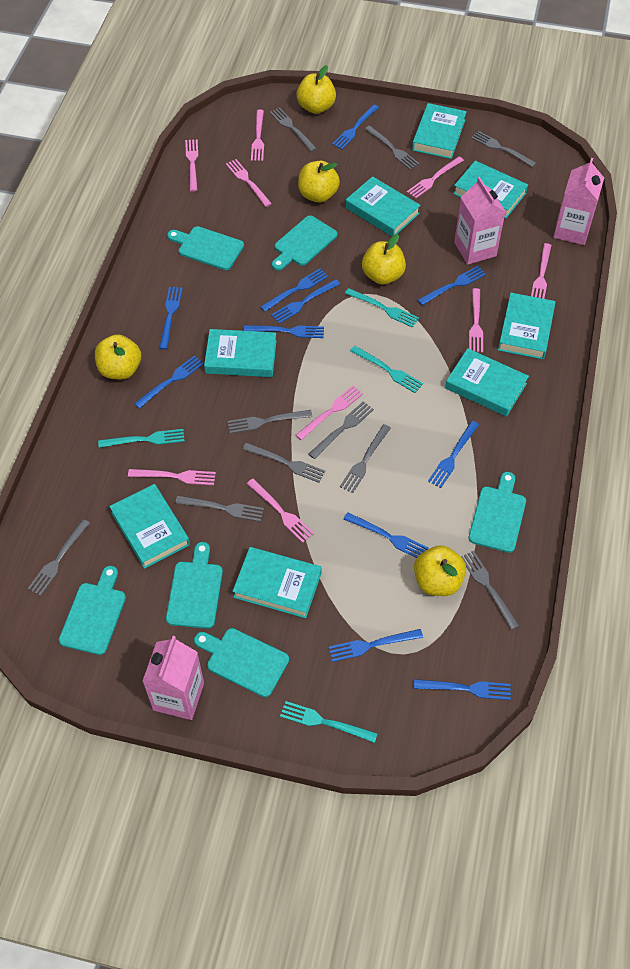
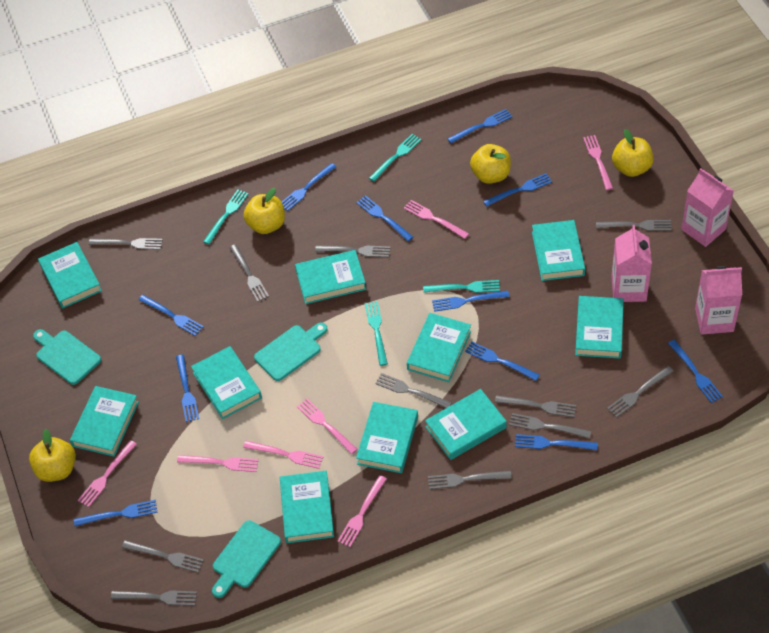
grey fork: 10 -> 11
pink fork: 9 -> 7
turquoise book: 8 -> 10
turquoise cutting board: 6 -> 3
yellow apple: 5 -> 4

